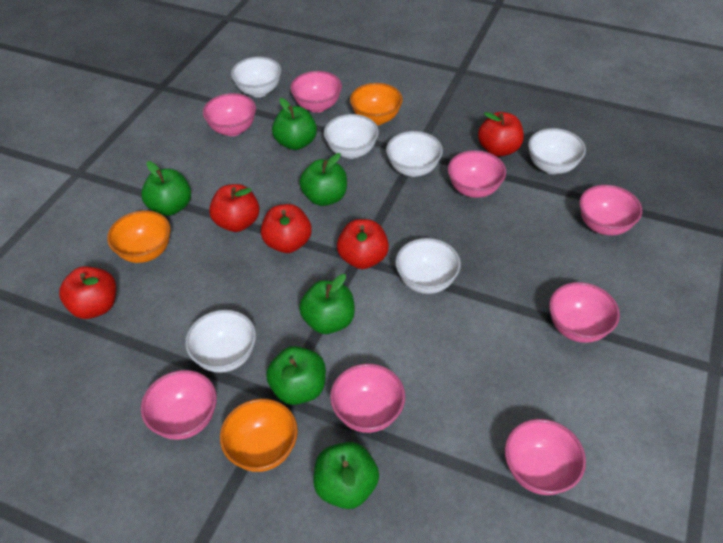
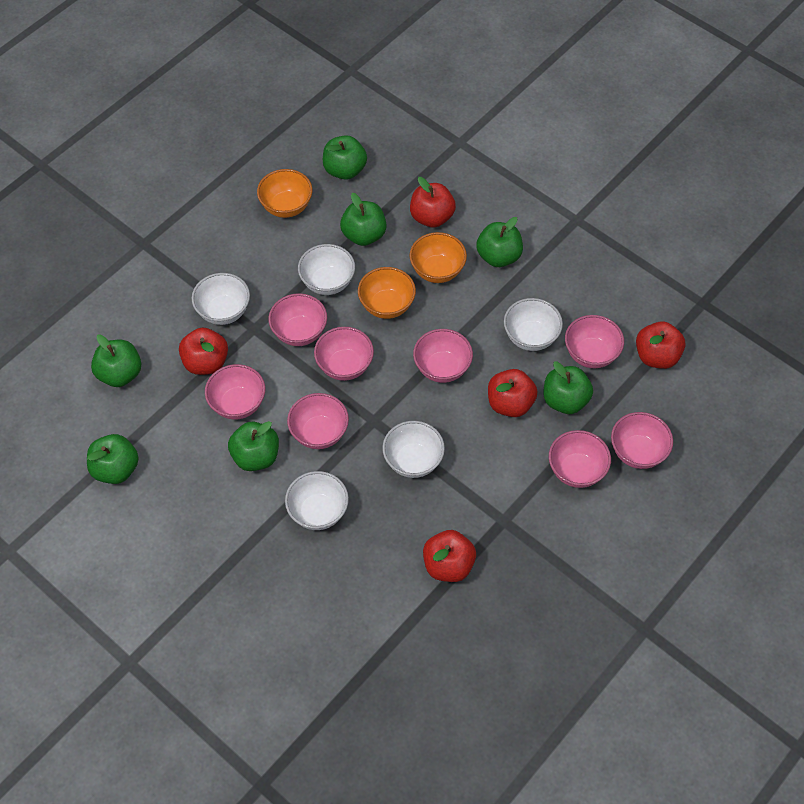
green apple: 6 -> 7
white bowl: 6 -> 5

